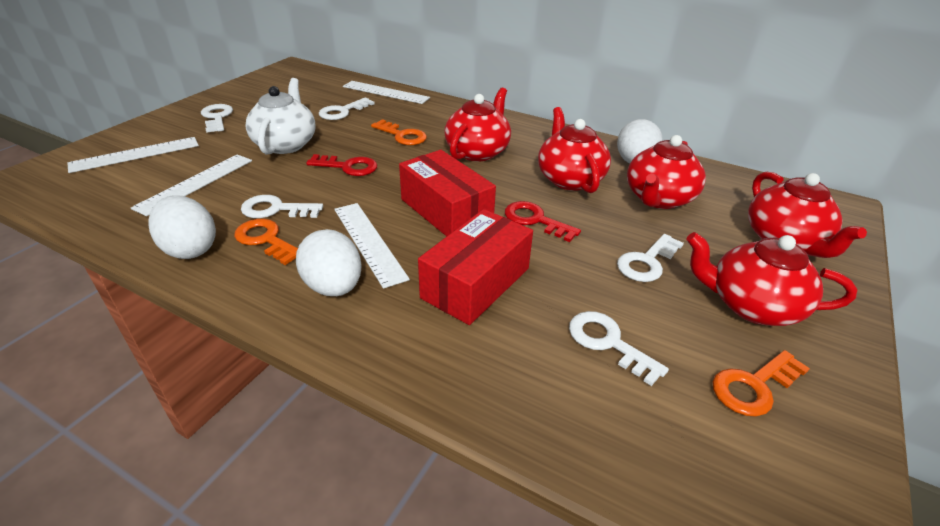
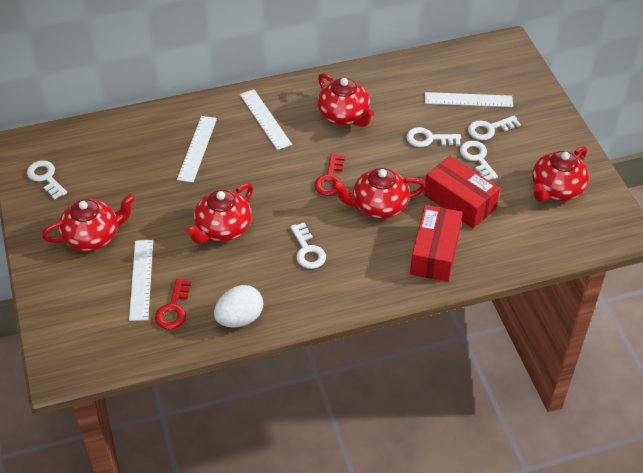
orange key: 3 -> 0
white egg: 3 -> 1
white teapot: 1 -> 0

